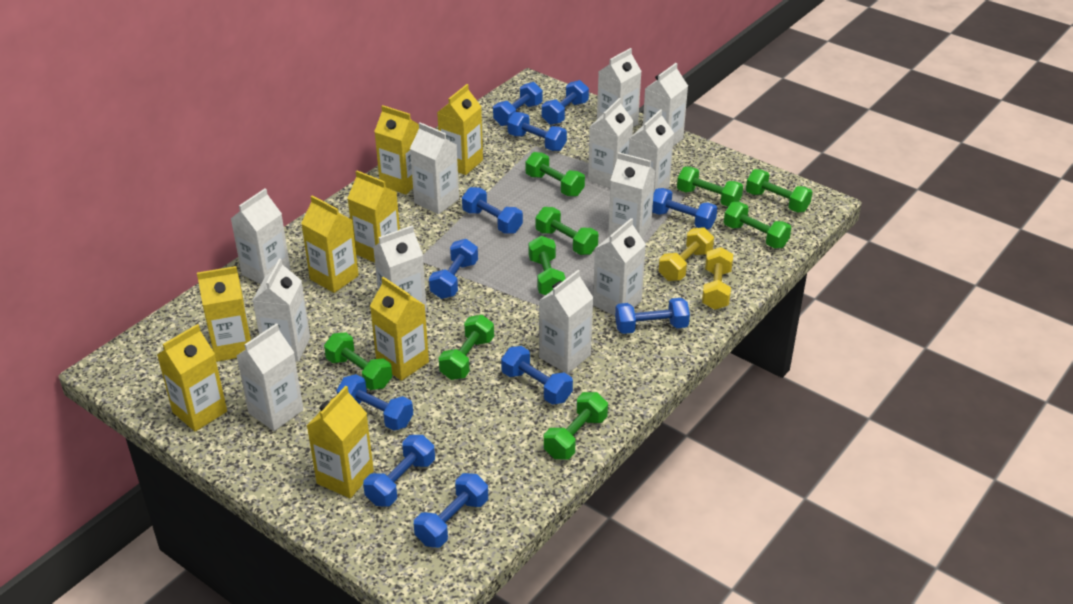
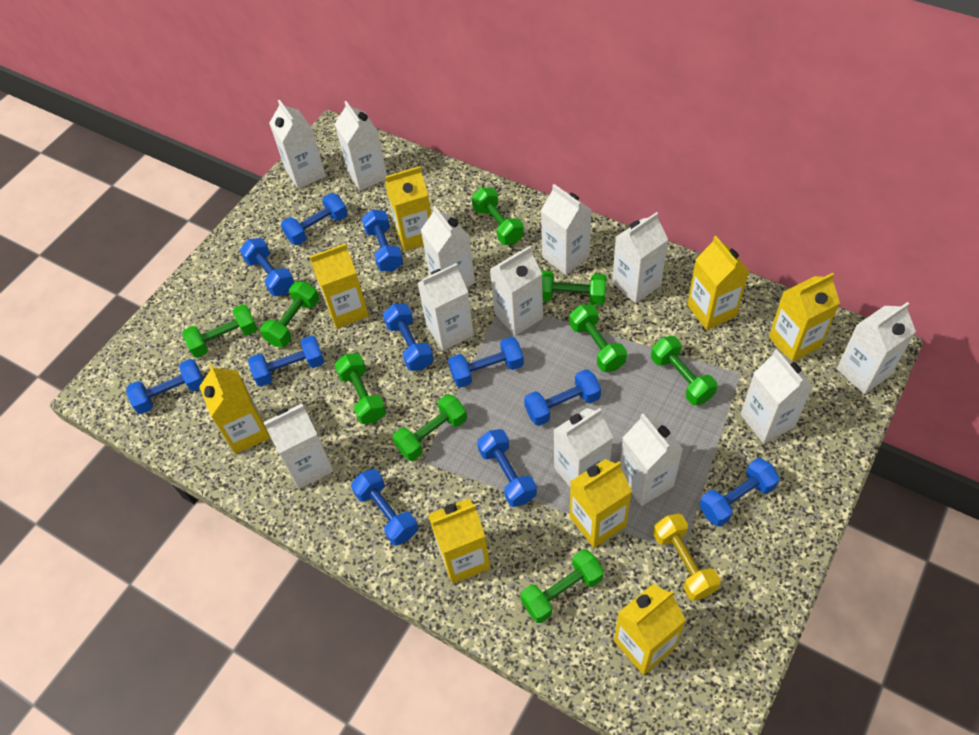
yellow dumbbell: 2 -> 1

